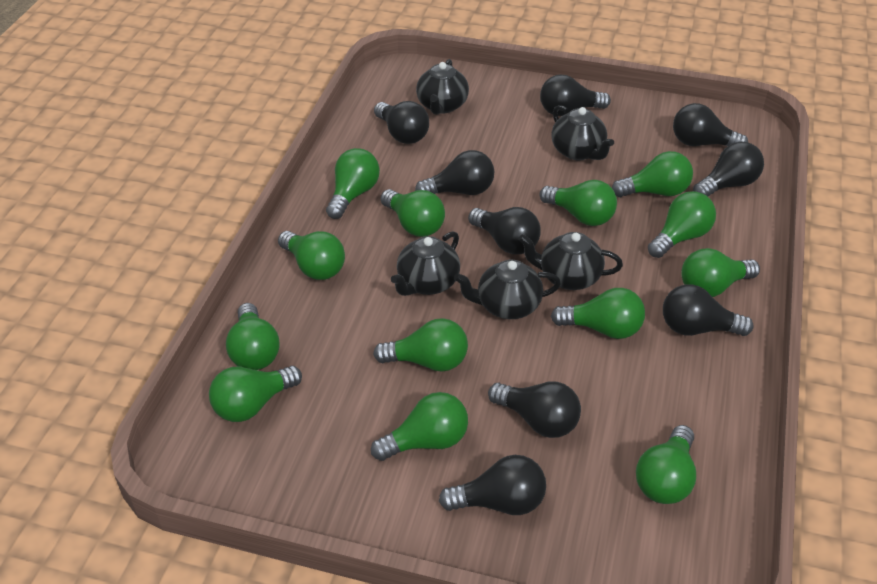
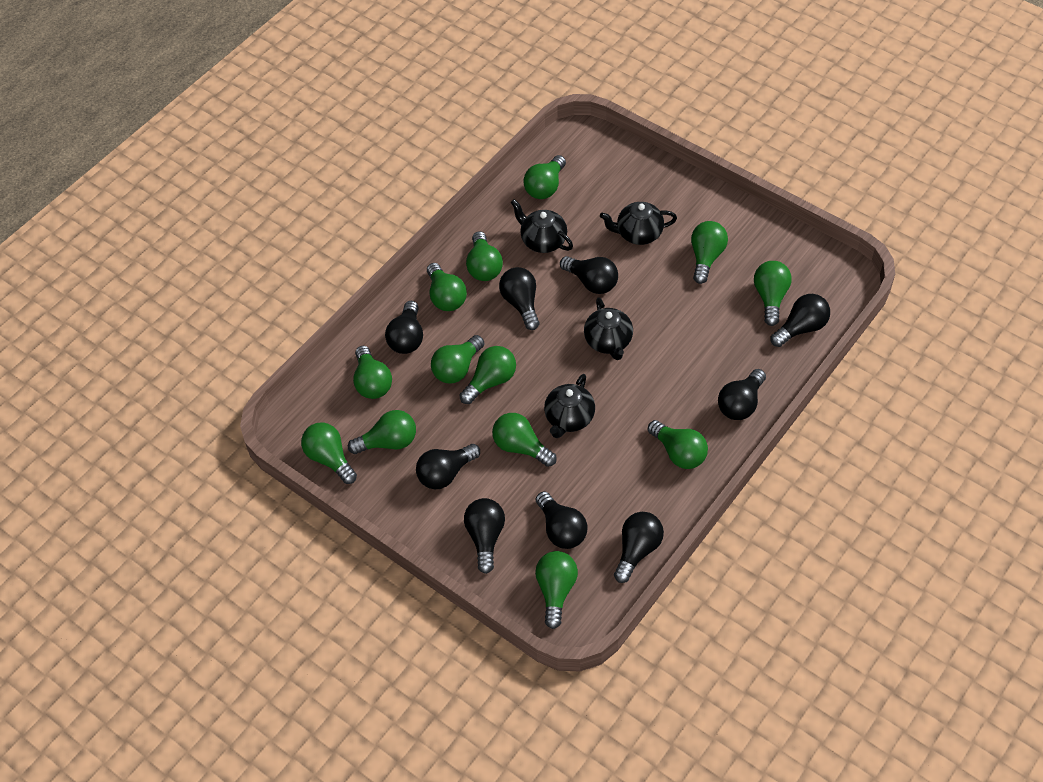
black teapot: 5 -> 4

